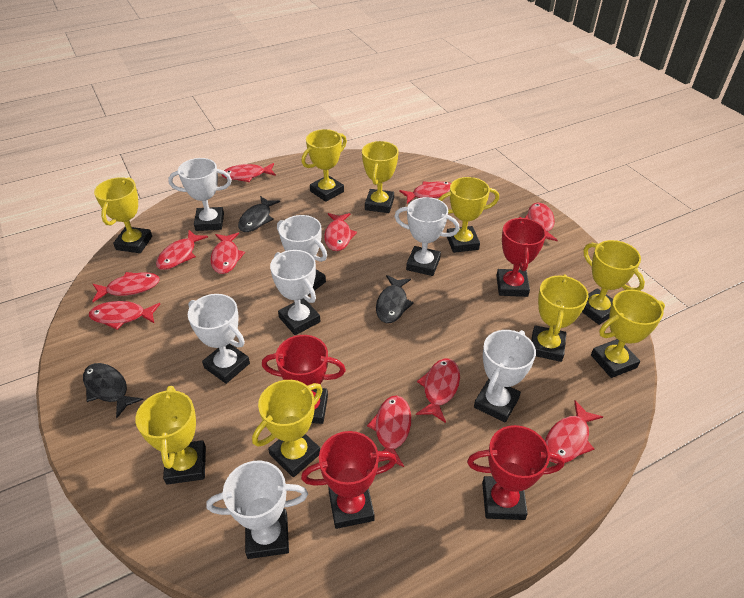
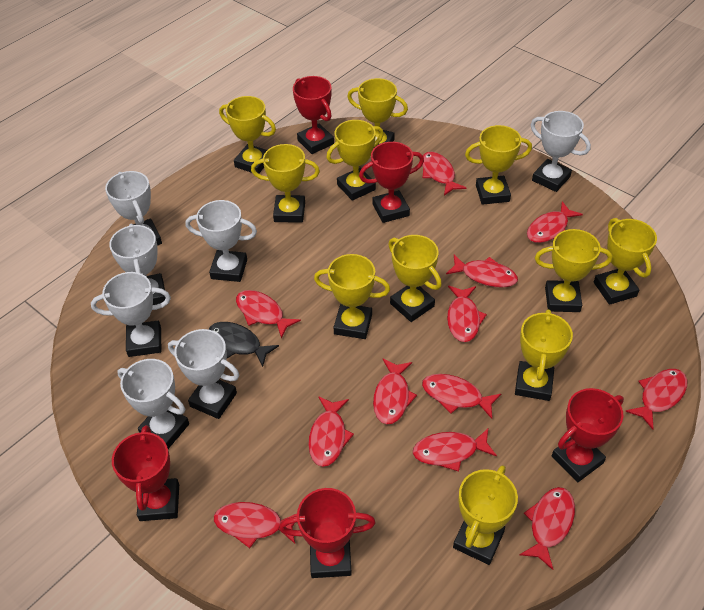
black fish: 3 -> 1
red fish: 11 -> 12
red trophy: 4 -> 5
yellow trophy: 9 -> 11

